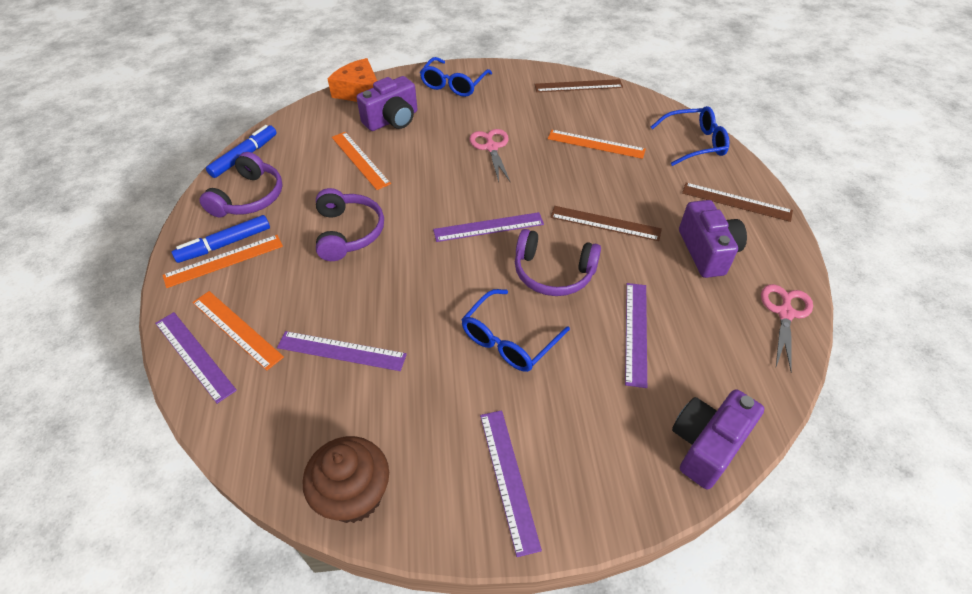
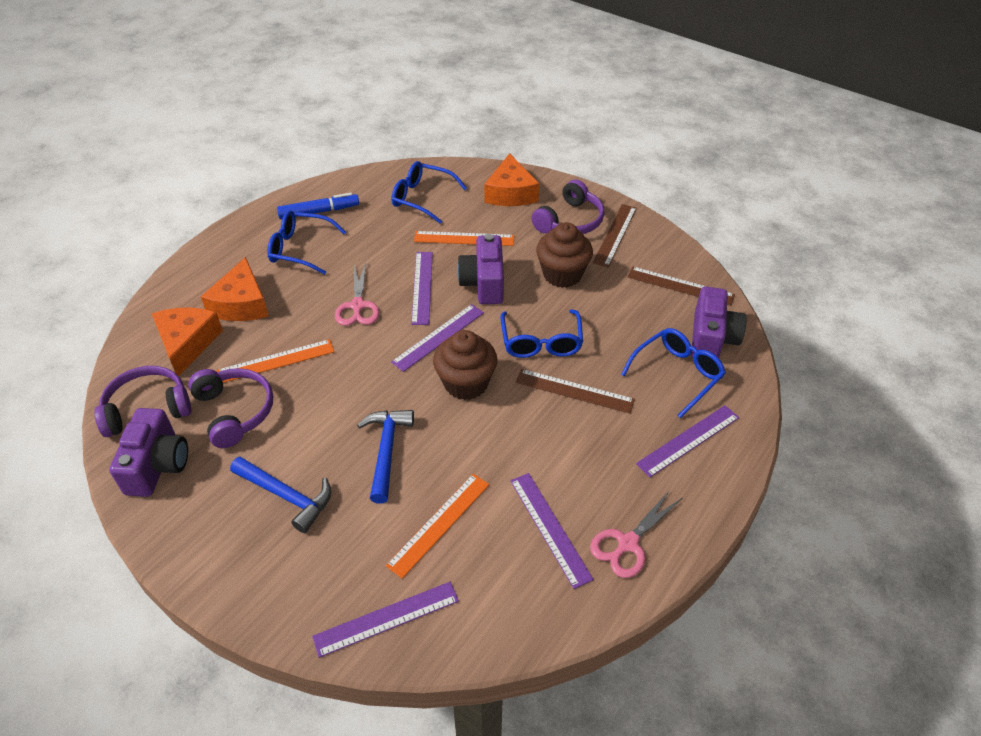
blue glasses: 3 -> 4
blue hammer: 0 -> 2
blue marker: 2 -> 1
brown cupcake: 1 -> 2
orange cheese: 1 -> 3
orange ruler: 4 -> 3

